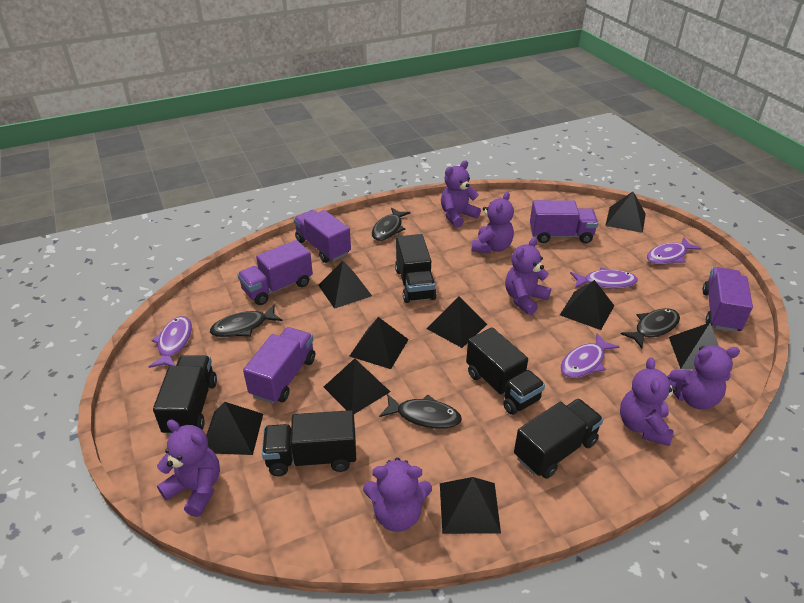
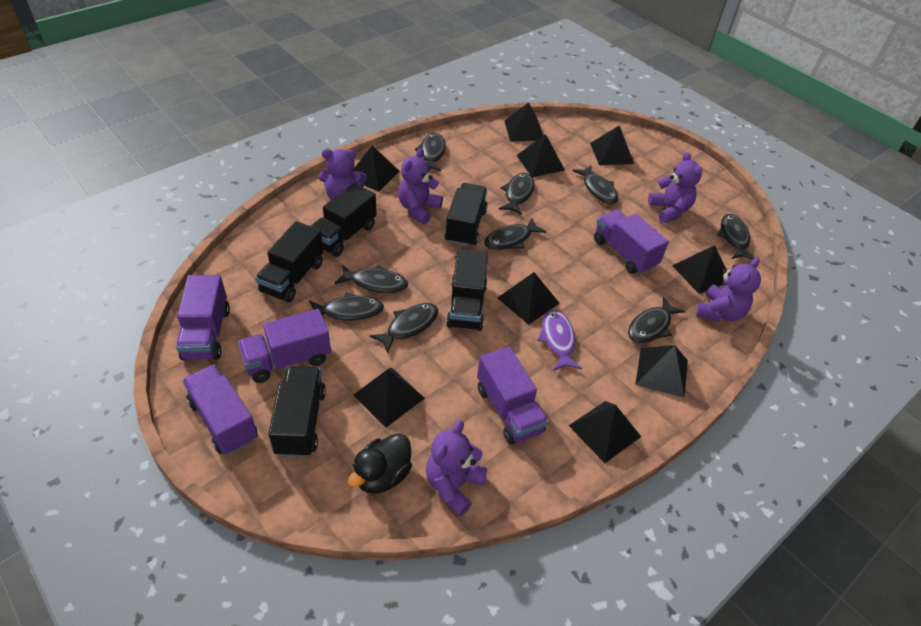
black duck: 0 -> 1
black fish: 4 -> 9
purple fish: 4 -> 1
purple teddy bear: 7 -> 5

